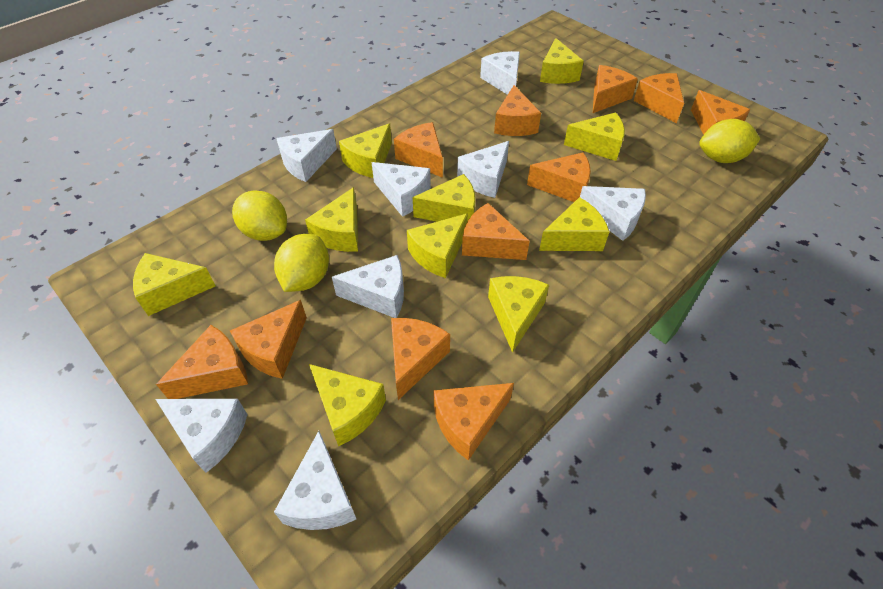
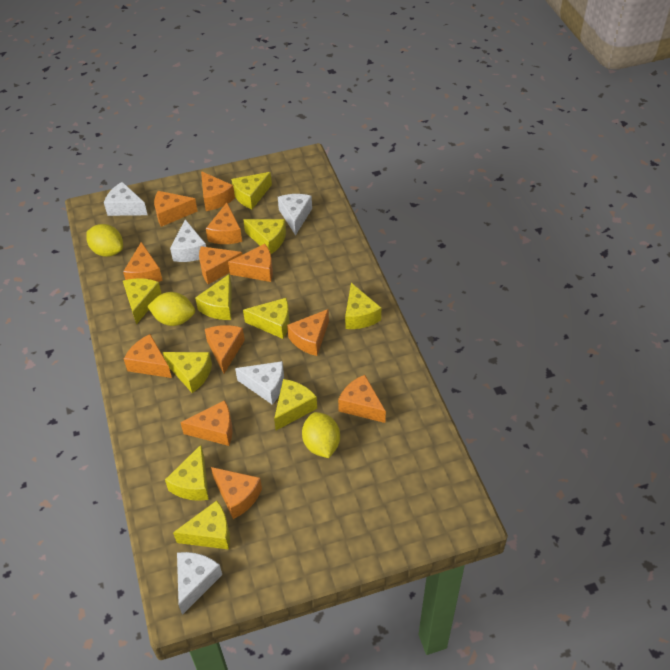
orange cheese: 11 -> 12
white cheese: 8 -> 5

